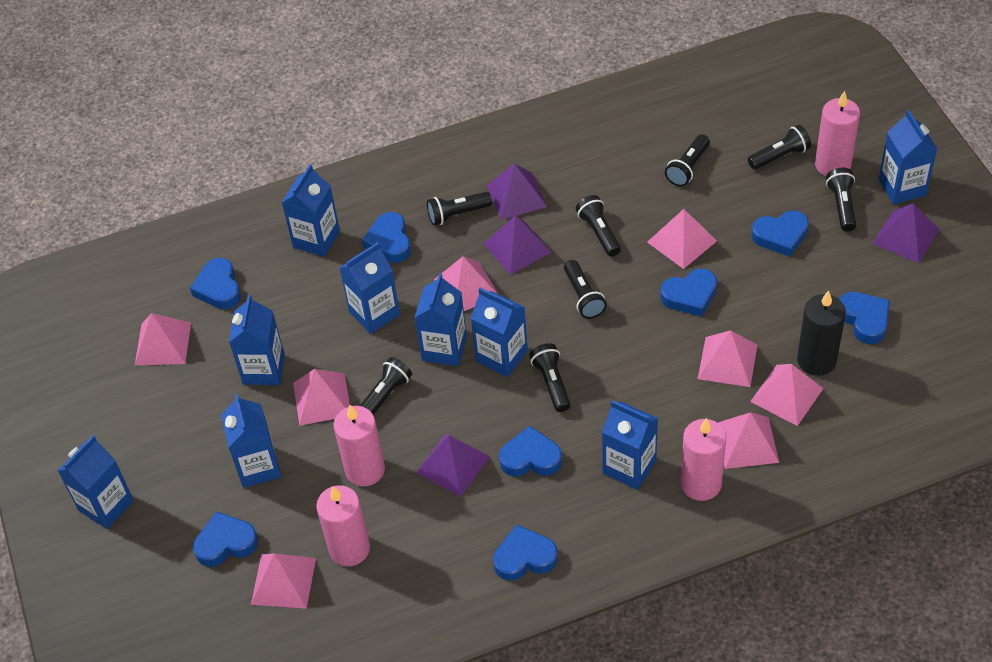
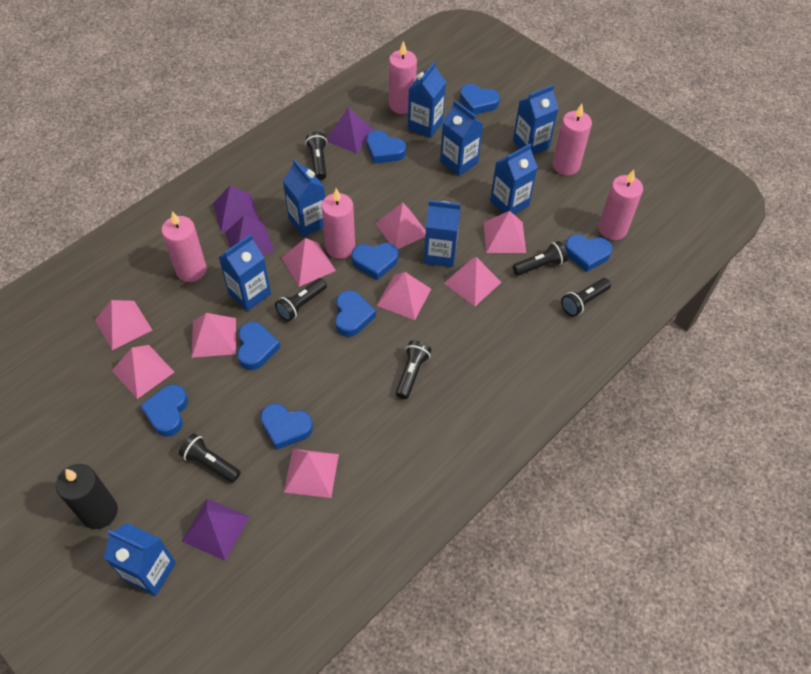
black flashlight: 8 -> 6
blue carton: 9 -> 8
pink candle: 4 -> 5
pink pyramid: 8 -> 9

